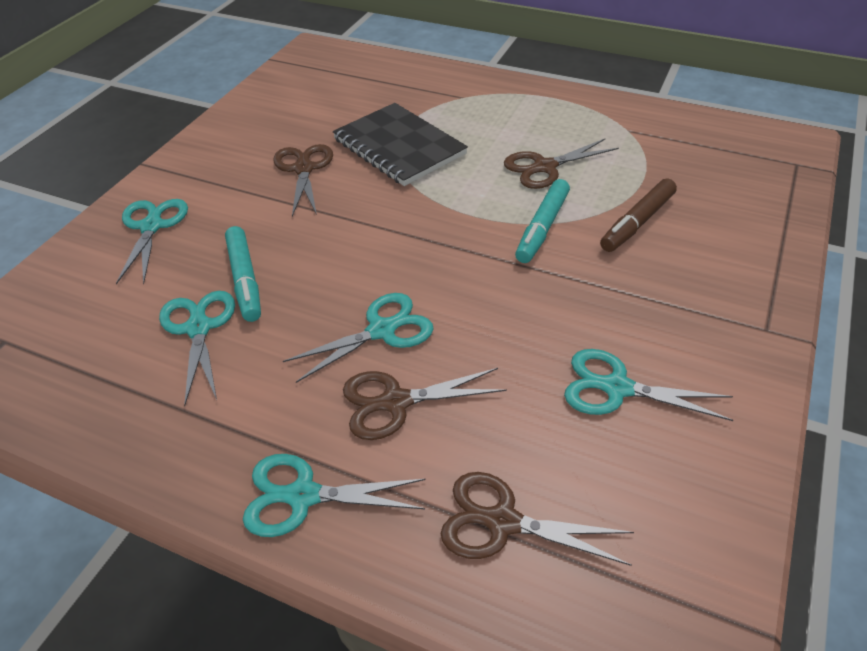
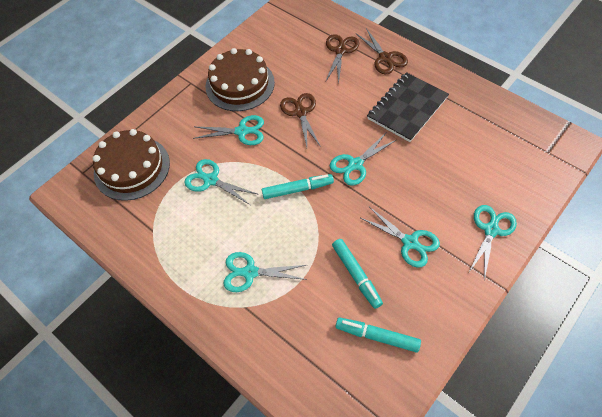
brown cake: 0 -> 2
brown marker: 1 -> 0
brown scissors: 4 -> 3
turquoise marker: 2 -> 3
turquoise scissors: 5 -> 6

